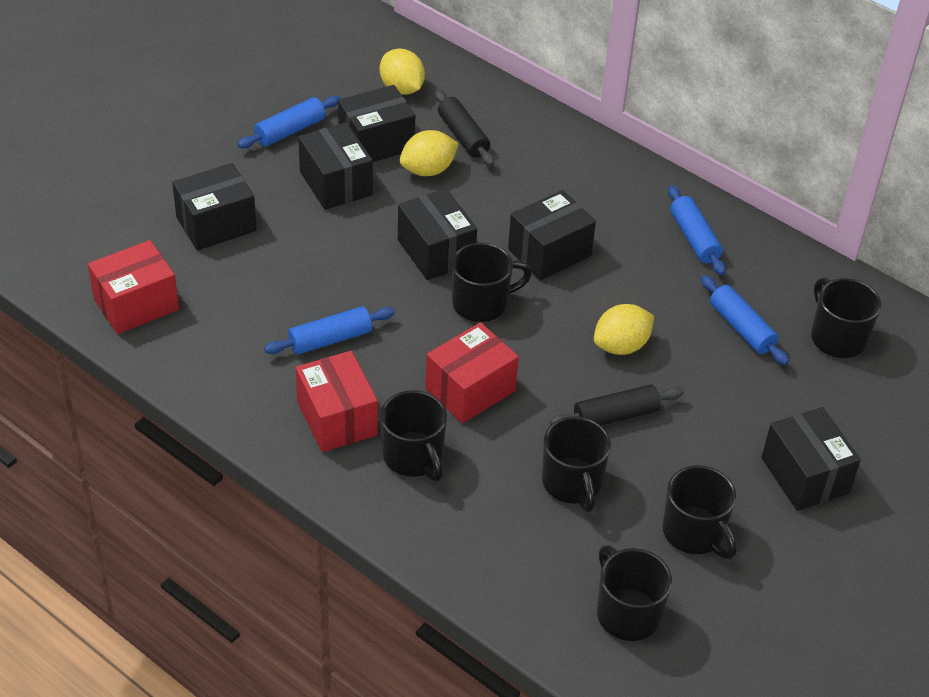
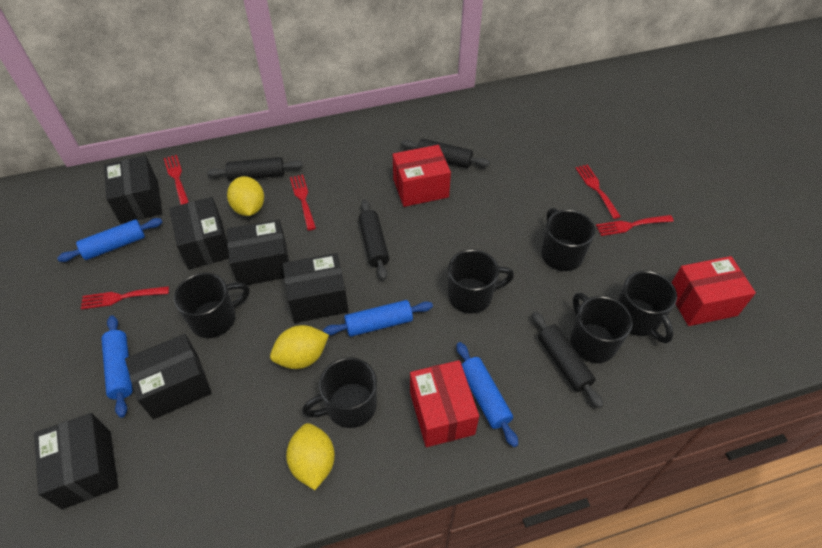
black rolling pin: 2 -> 4
red fork: 0 -> 5

